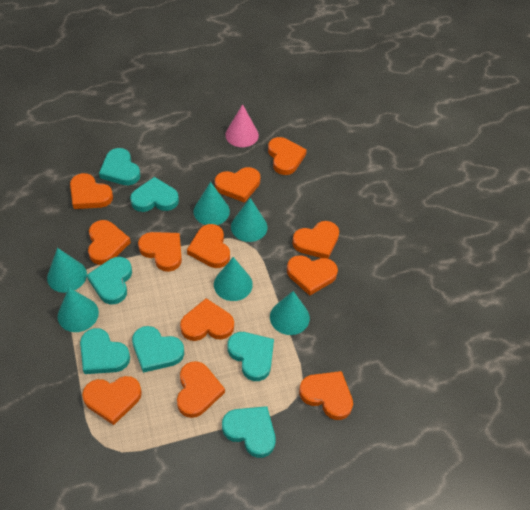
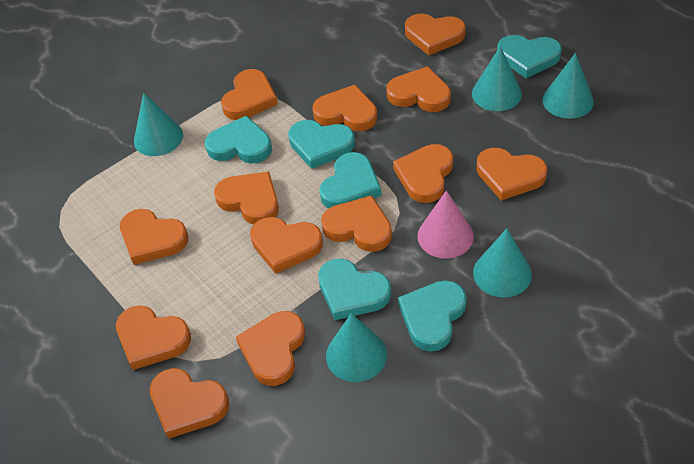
orange heart: 12 -> 13
turquoise cone: 6 -> 5
turquoise heart: 7 -> 6

